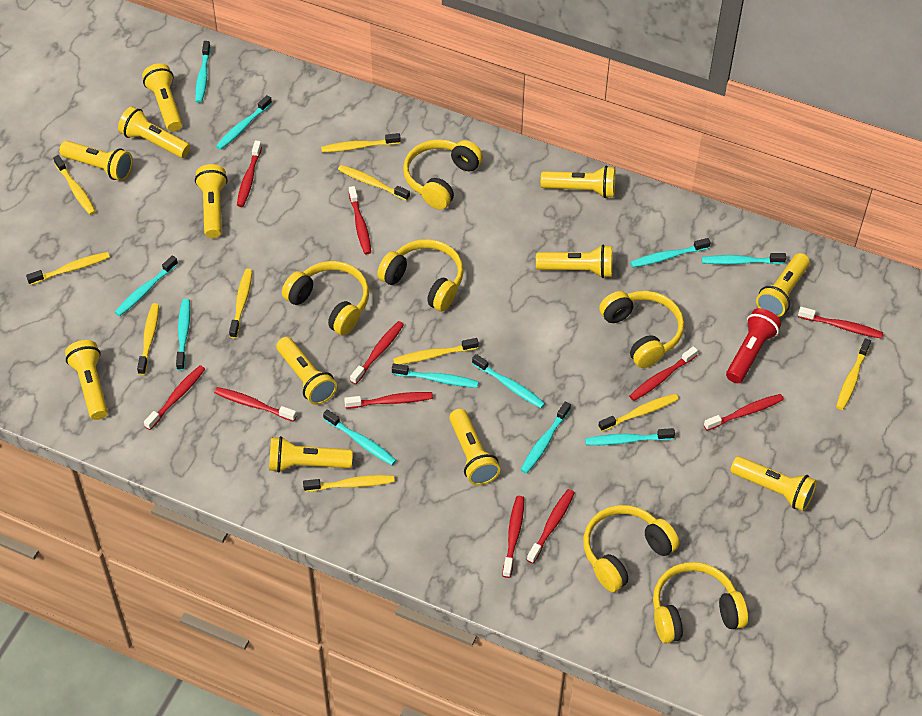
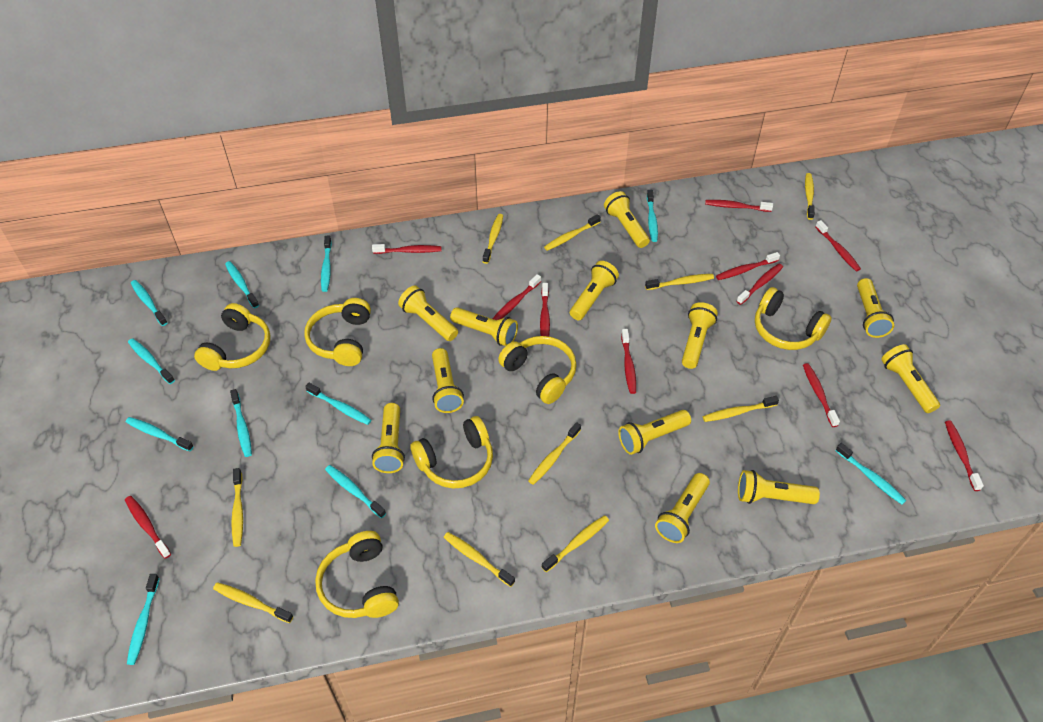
red flashlight: 1 -> 0

